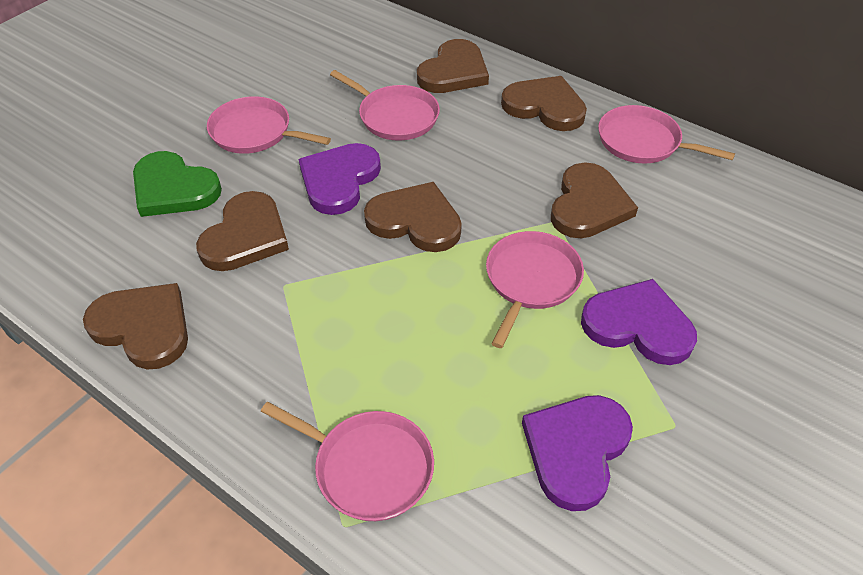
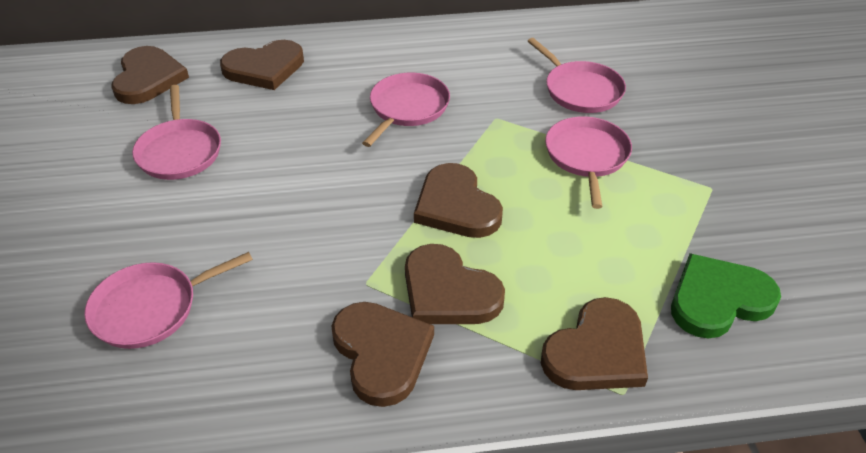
purple heart: 3 -> 0

